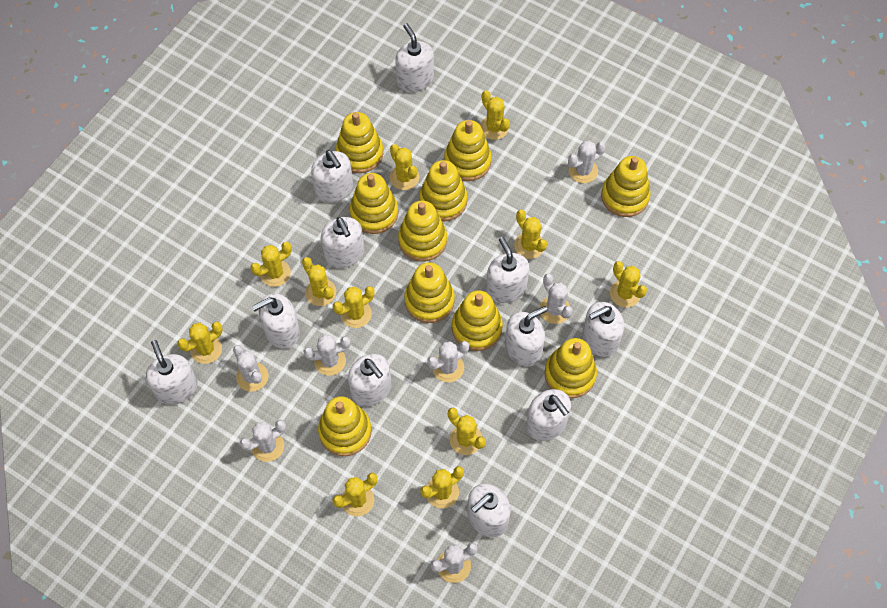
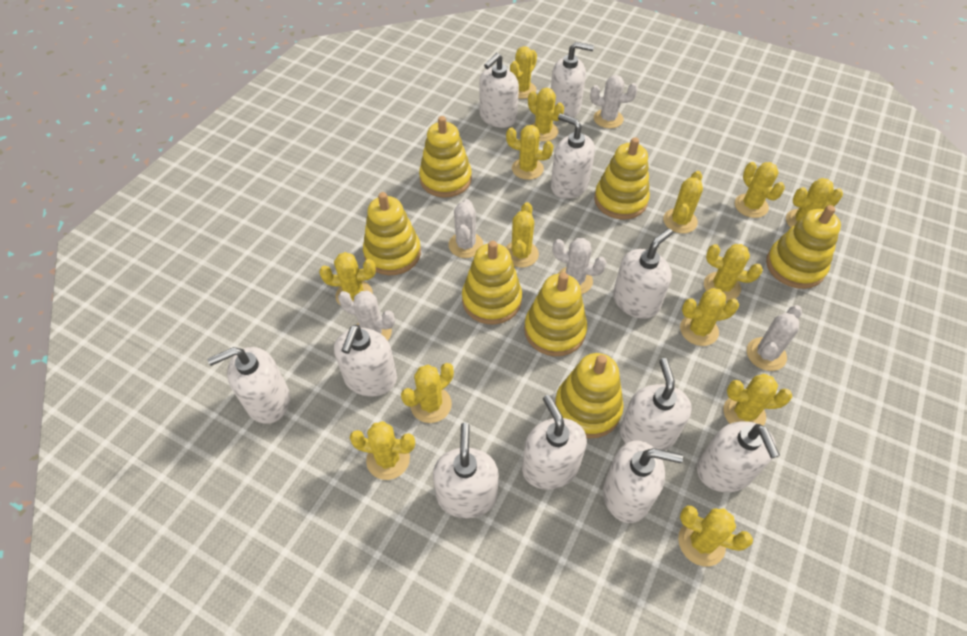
white cactus: 7 -> 5
yellow cactus: 11 -> 14
yellow stacking toy: 10 -> 7

